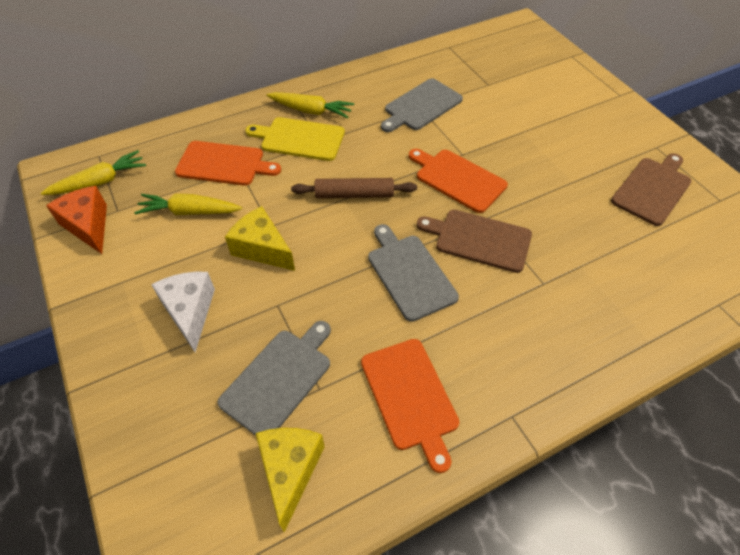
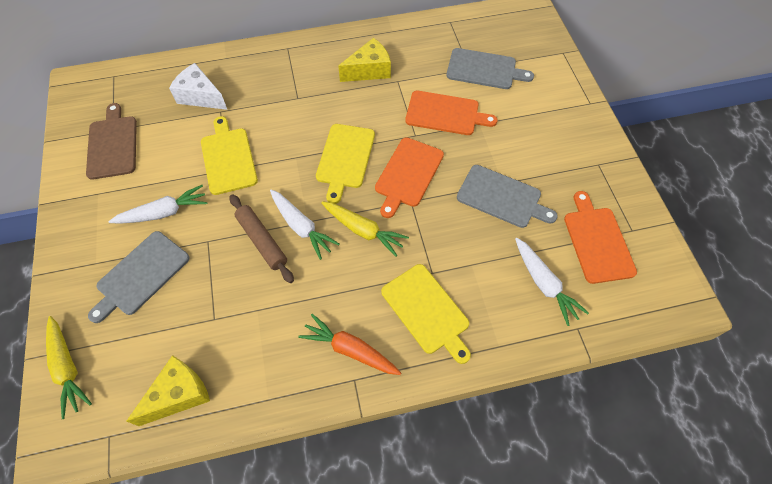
brown cutting board: 2 -> 1
orange carrot: 0 -> 1
orange cheese: 1 -> 0
white carrot: 0 -> 3
yellow carrot: 3 -> 2
yellow cutting board: 1 -> 3

